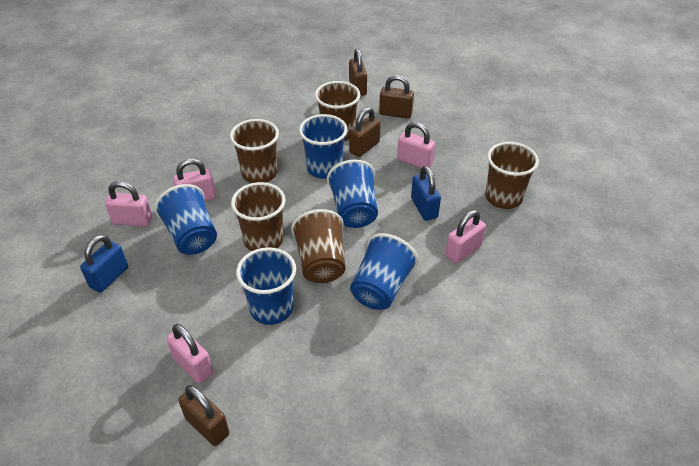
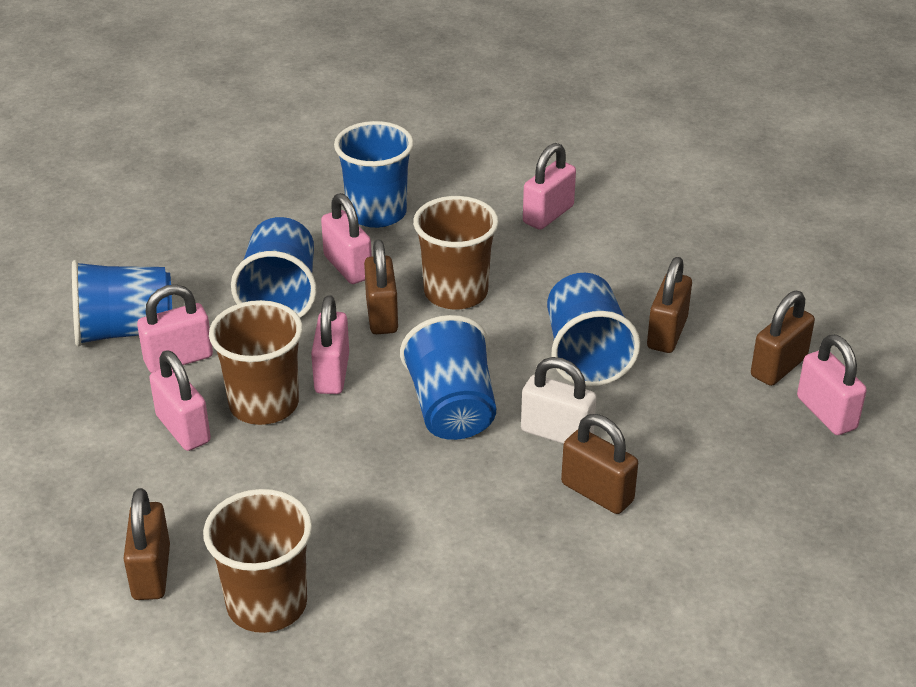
blue padlock: 2 -> 0
brown cup: 5 -> 3
brown padlock: 4 -> 5
pink padlock: 5 -> 6
white padlock: 0 -> 1

